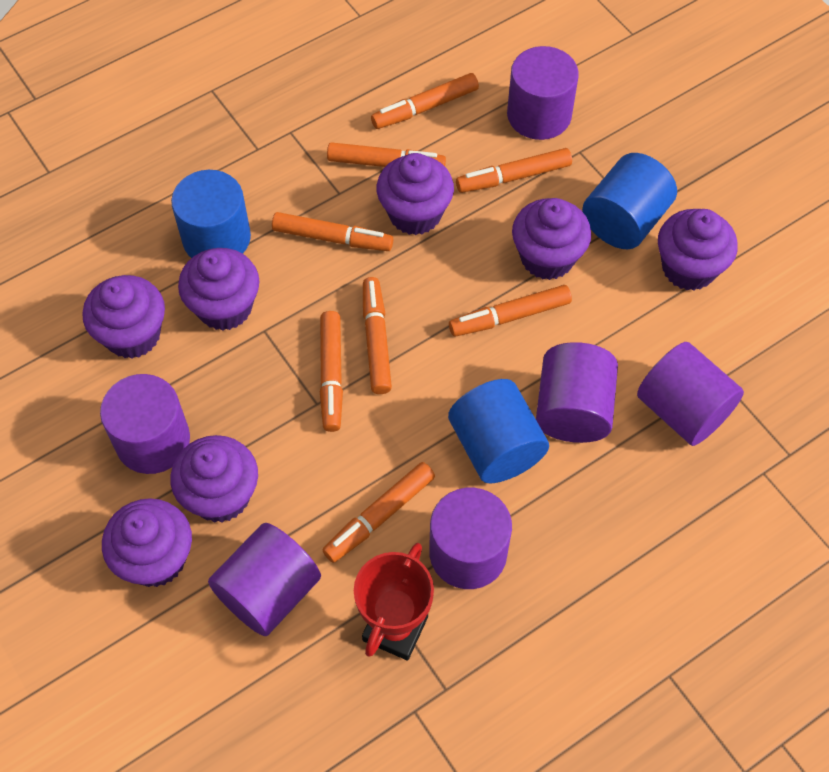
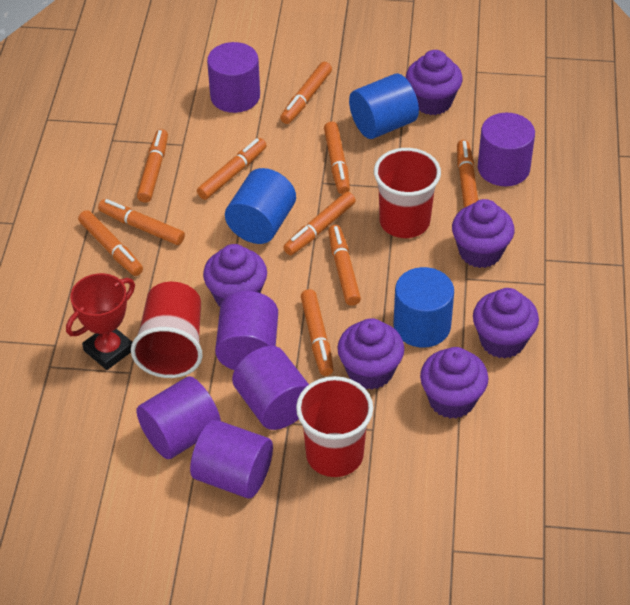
orange marker: 8 -> 10
purple cupcake: 7 -> 6
red cup: 0 -> 3

